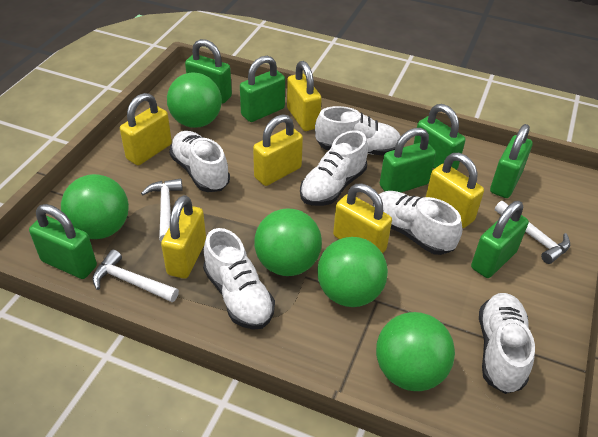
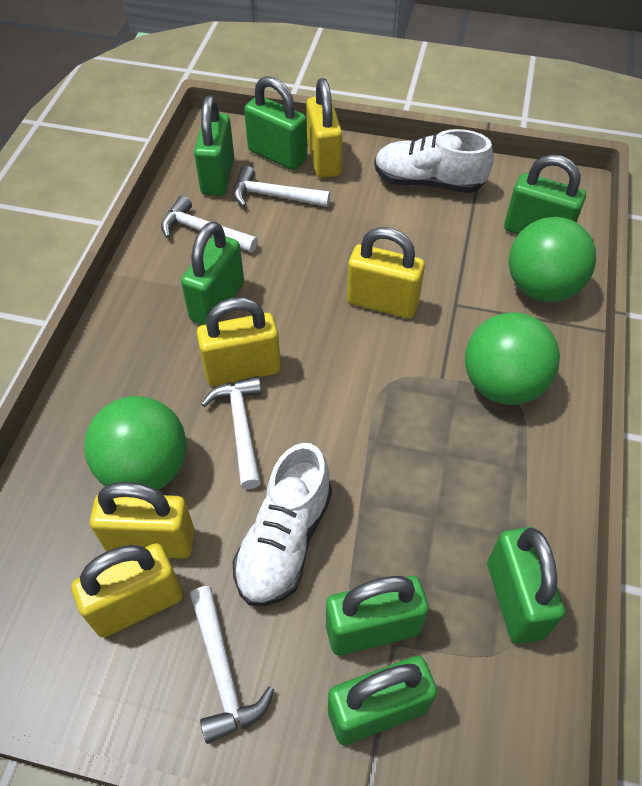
green ball: 5 -> 3
white hammer: 3 -> 4
white shoe: 6 -> 2
yellow padlock: 6 -> 5

